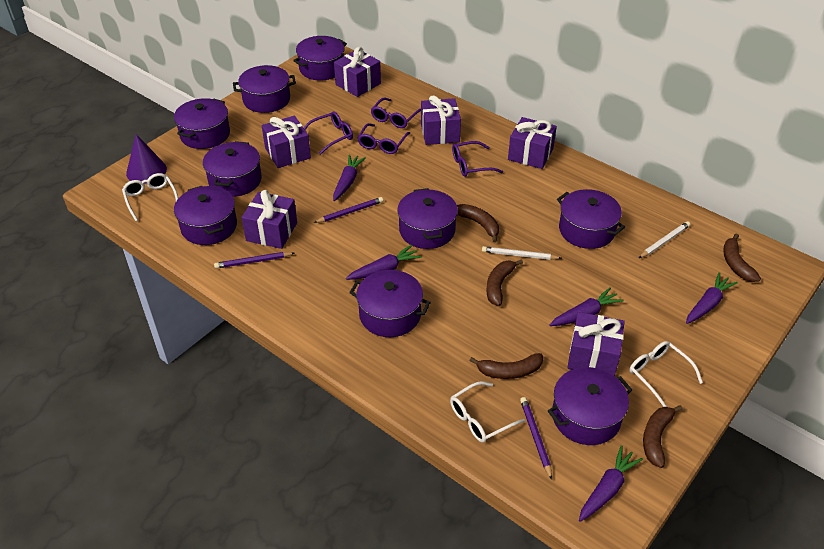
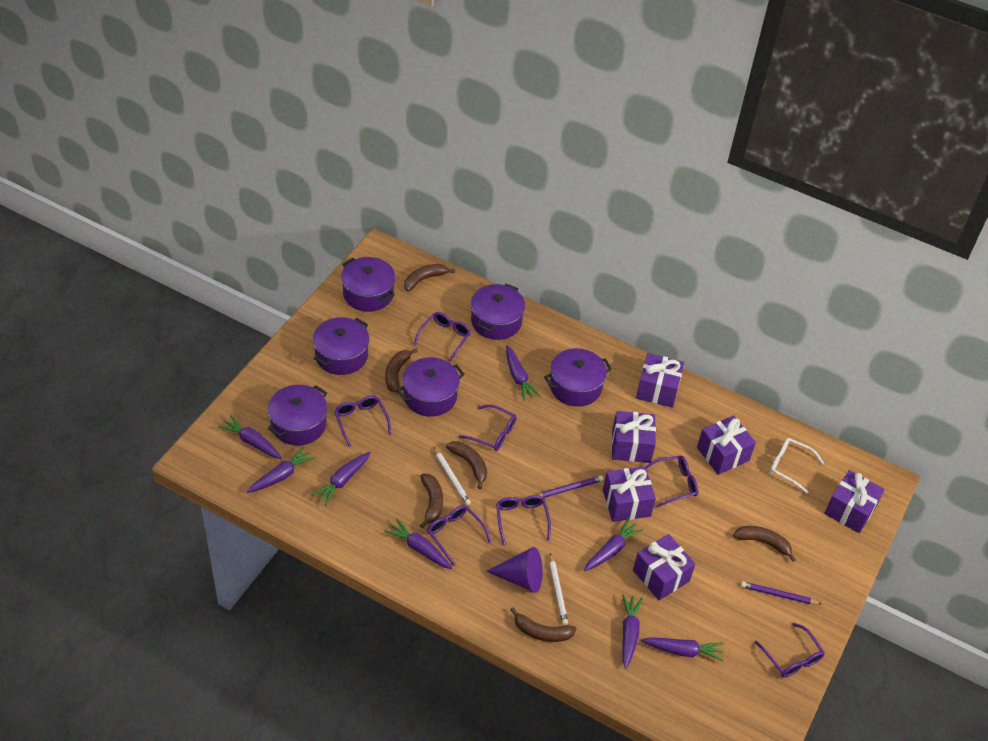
brown banana: 5 -> 6
purple carrot: 5 -> 8
purple glasses: 4 -> 7
purple pencil: 3 -> 2
purple pot: 9 -> 6
white glasses: 3 -> 1

